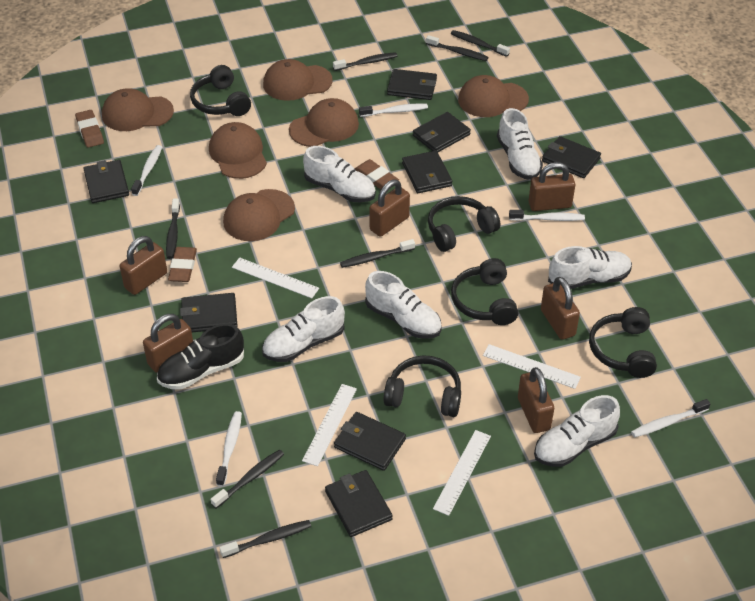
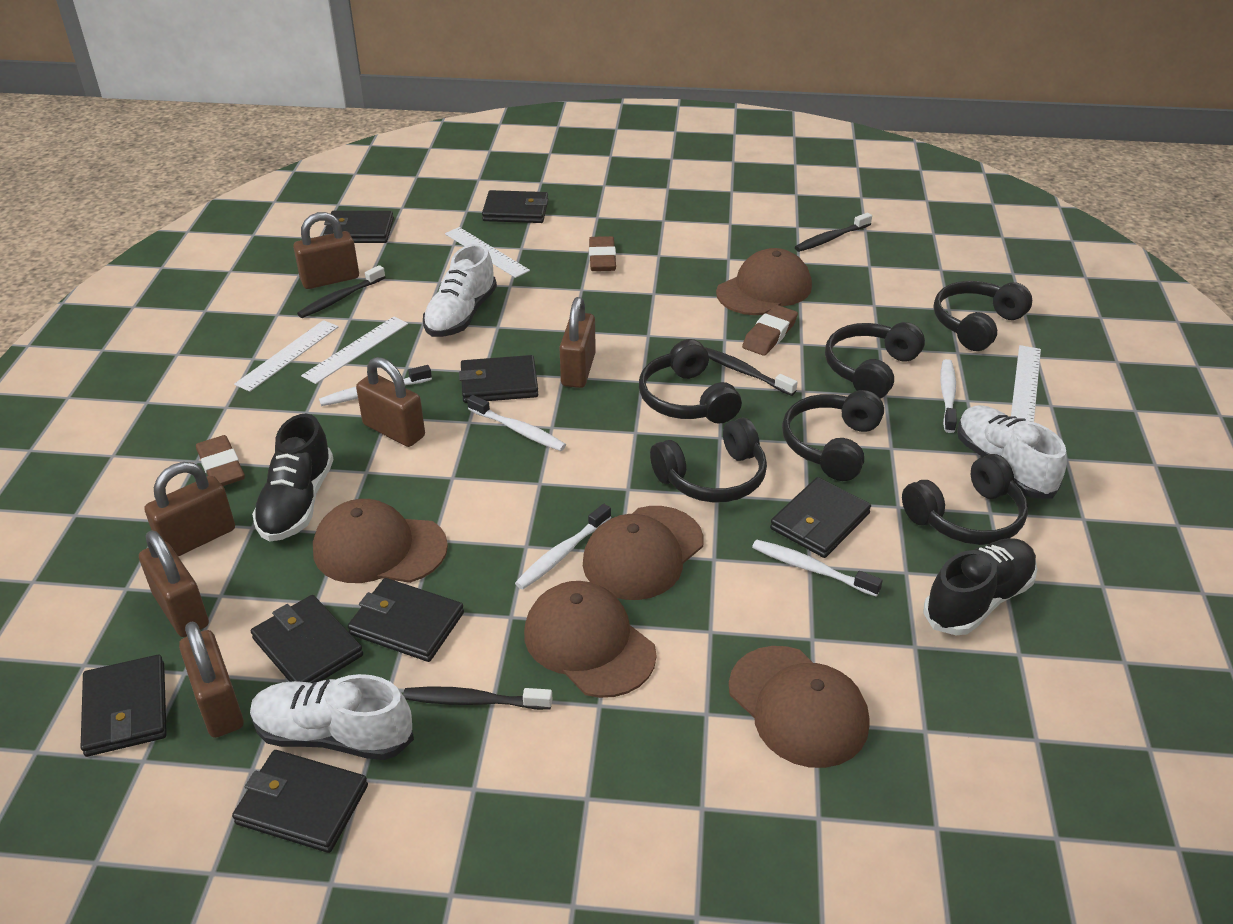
black headphones: 5 -> 6
black shoe: 1 -> 2
black toothbrush: 7 -> 4
brown cap: 6 -> 5
white shoe: 6 -> 3

